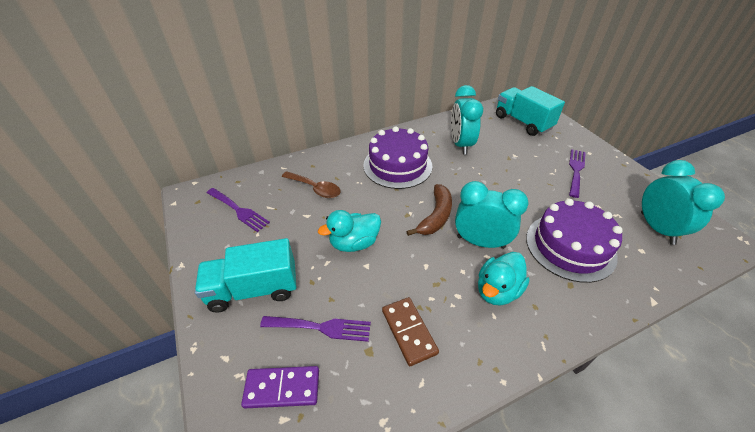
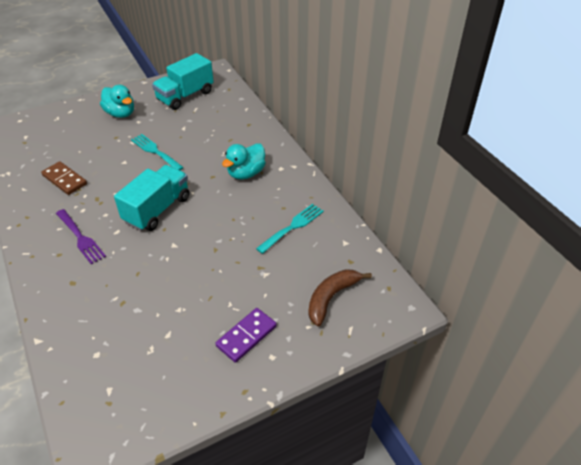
brown spoon: 1 -> 0
purple cake: 2 -> 0
purple fork: 3 -> 1
turquoise clock: 3 -> 0
turquoise fork: 0 -> 2

